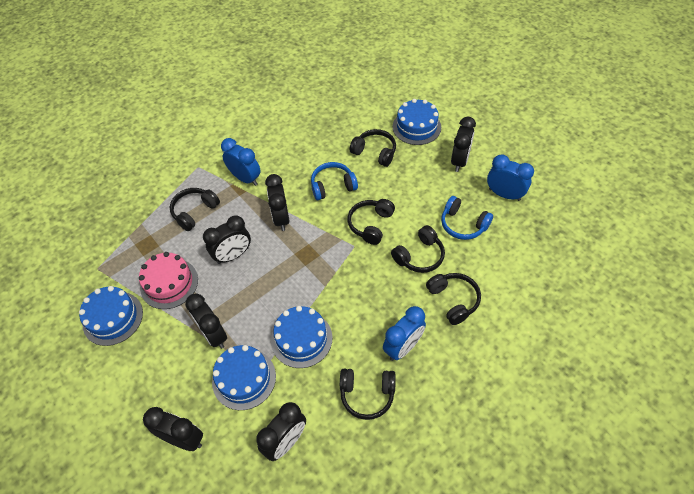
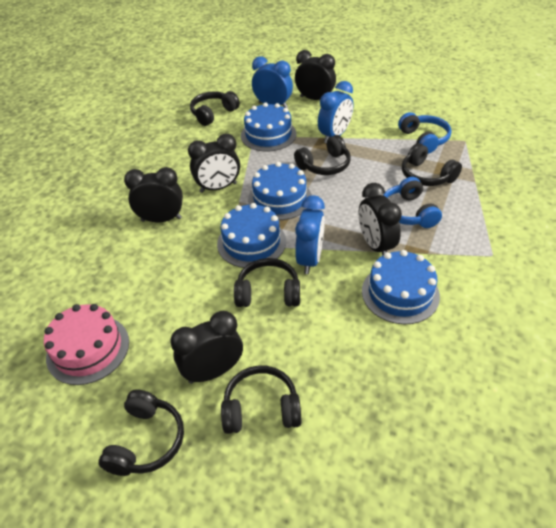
black clock: 6 -> 5

